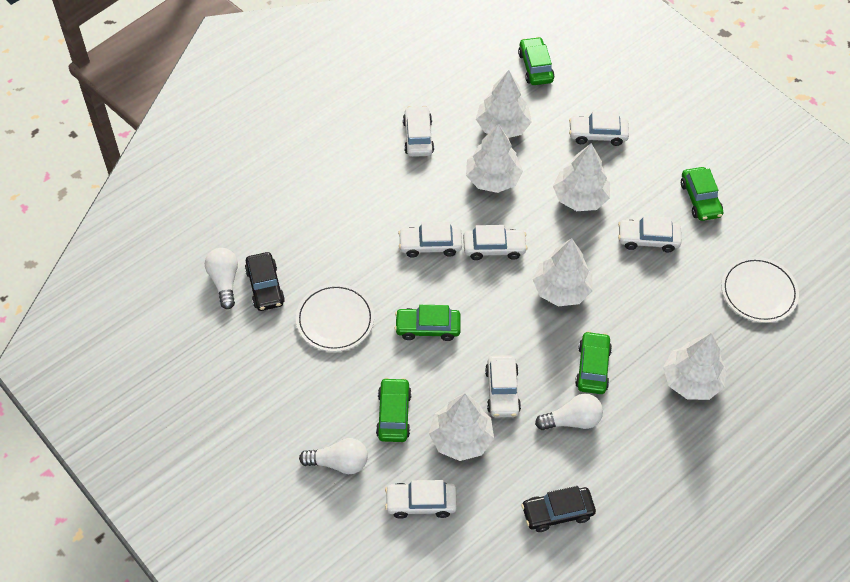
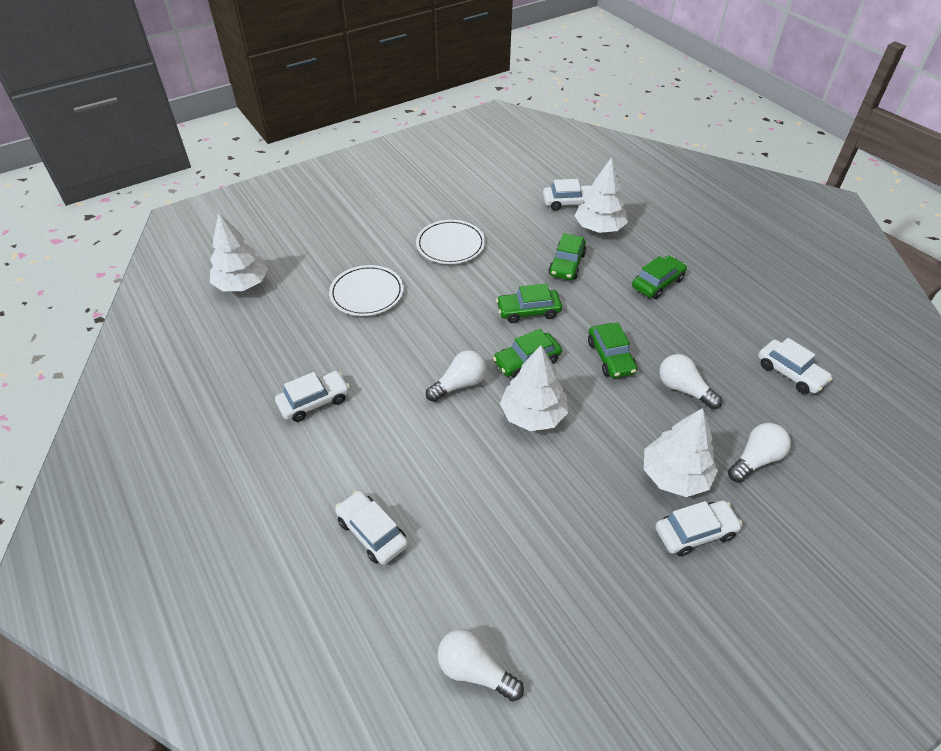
black car: 2 -> 0
white car: 7 -> 5
white light bulb: 3 -> 4
white tree: 6 -> 4

